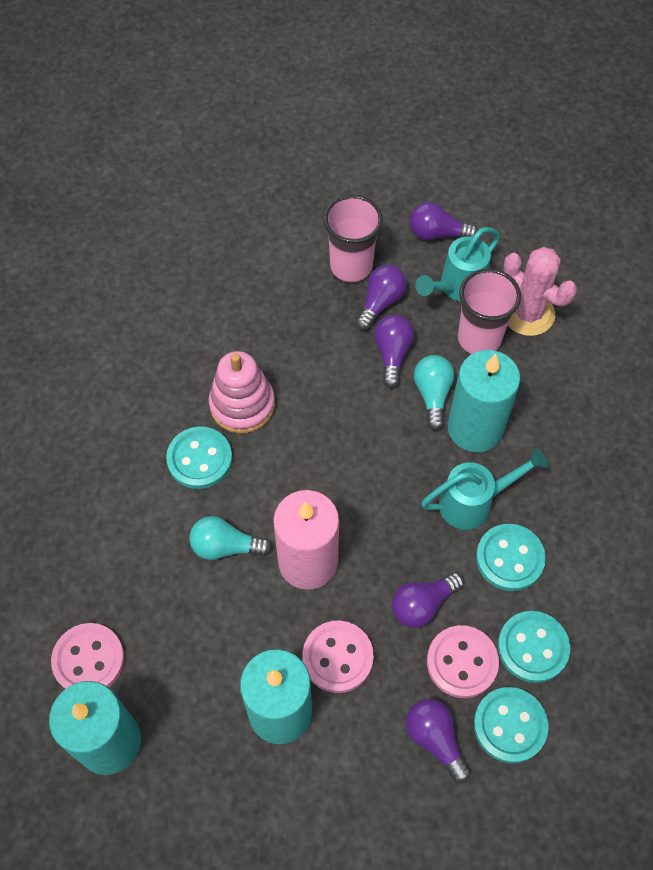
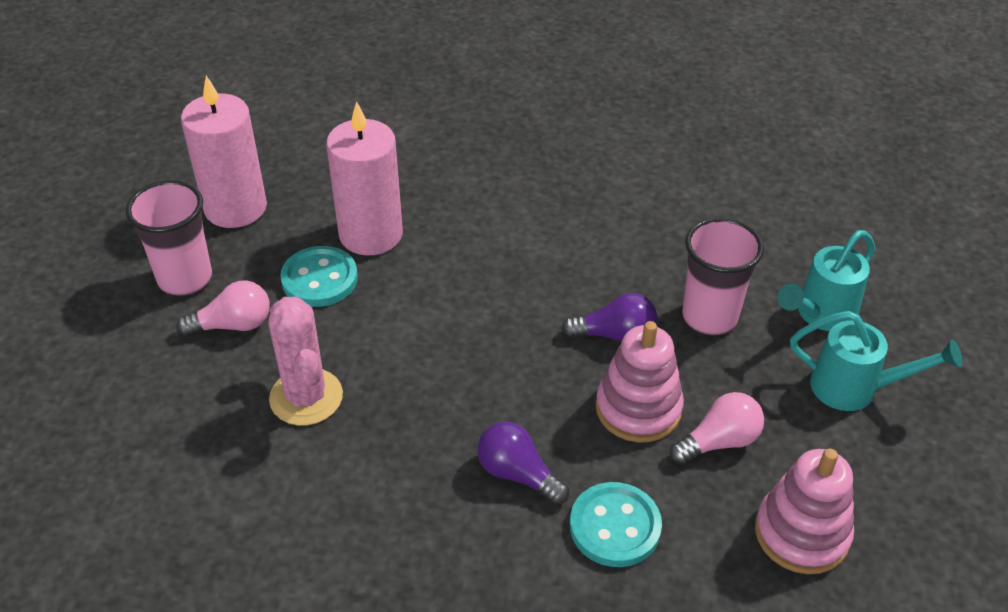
pink button: 3 -> 0
pink candle: 1 -> 2
pink light bulb: 0 -> 2
pink stacking toy: 1 -> 2
purple light bulb: 5 -> 2
turquoise button: 4 -> 2
turquoise candle: 3 -> 0
turquoise light bulb: 2 -> 0

